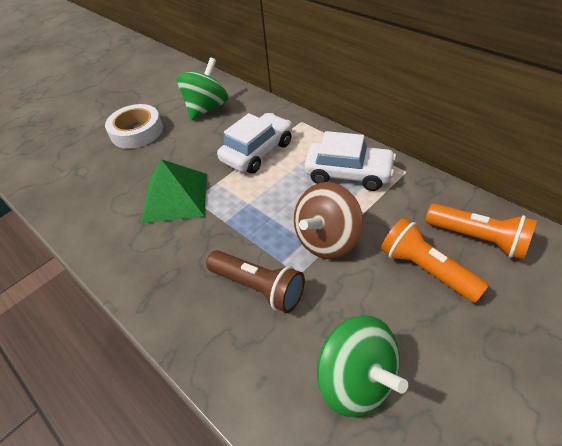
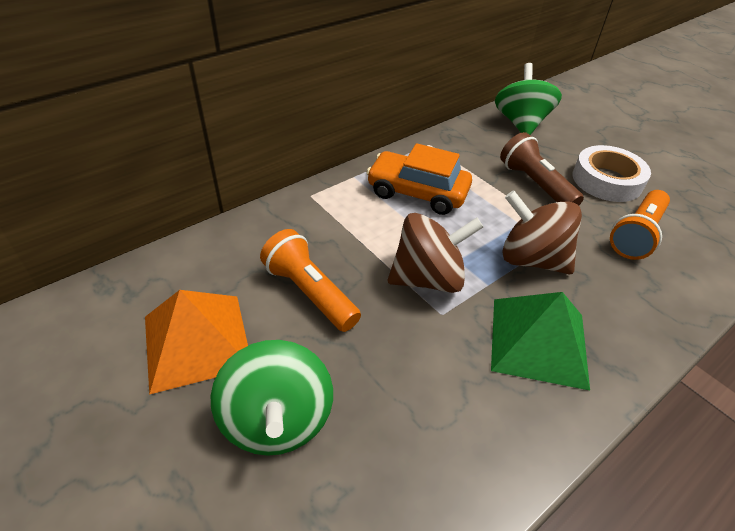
brown spinning top: 1 -> 2
orange car: 0 -> 1
orange pyramid: 0 -> 1
white car: 2 -> 0

